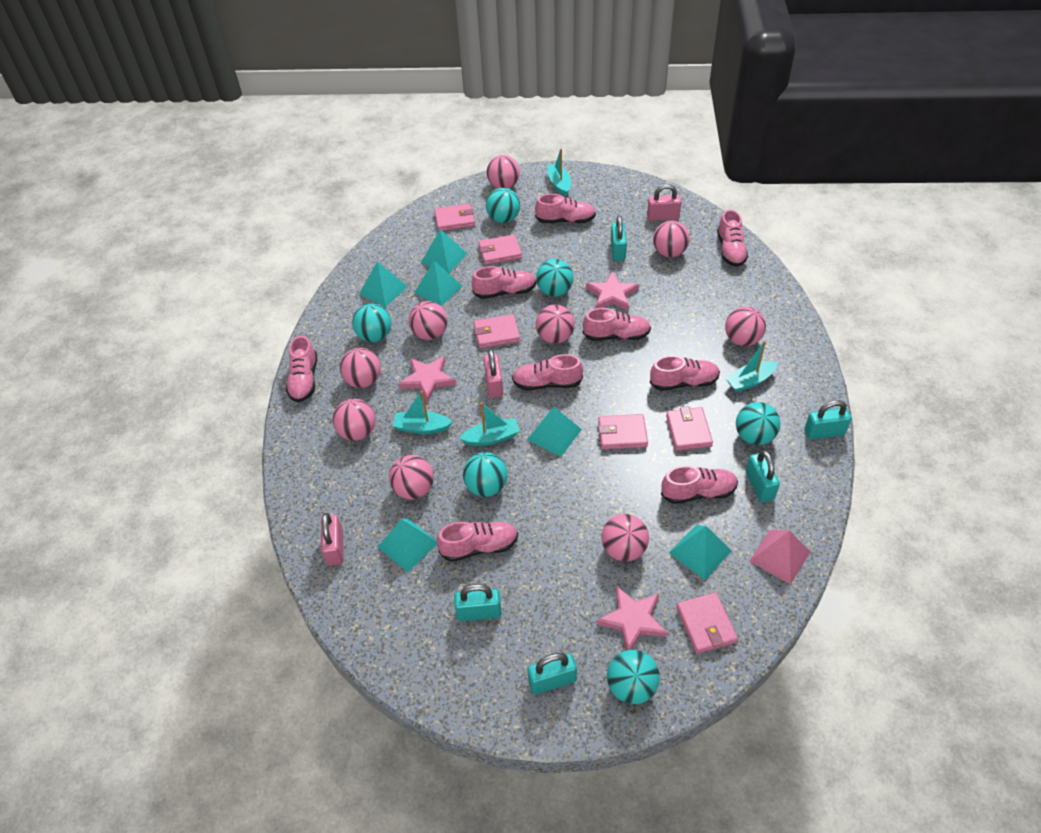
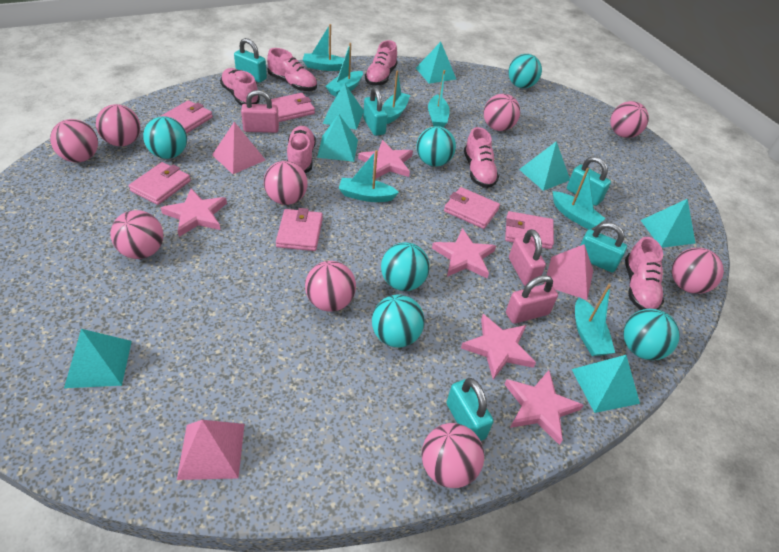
pink pyramid: 1 -> 3
pink shoe: 9 -> 6
pink star: 3 -> 5
turquoise boat: 4 -> 7
turquoise pyramid: 6 -> 7

